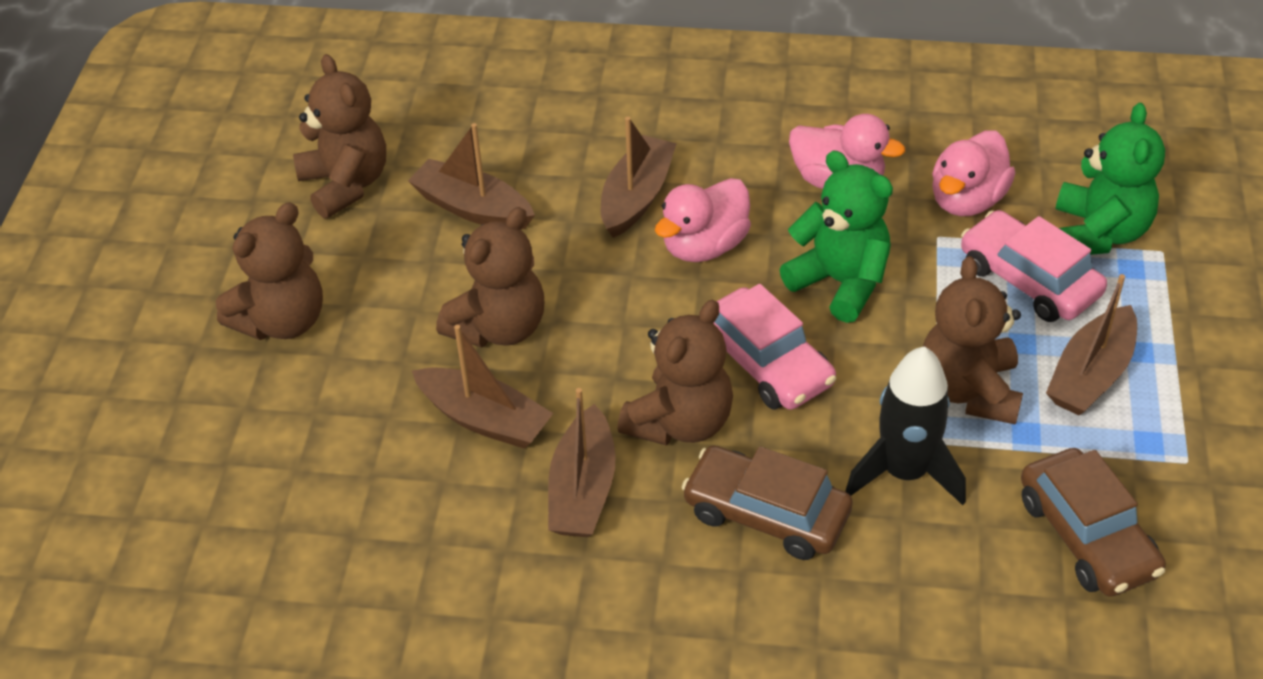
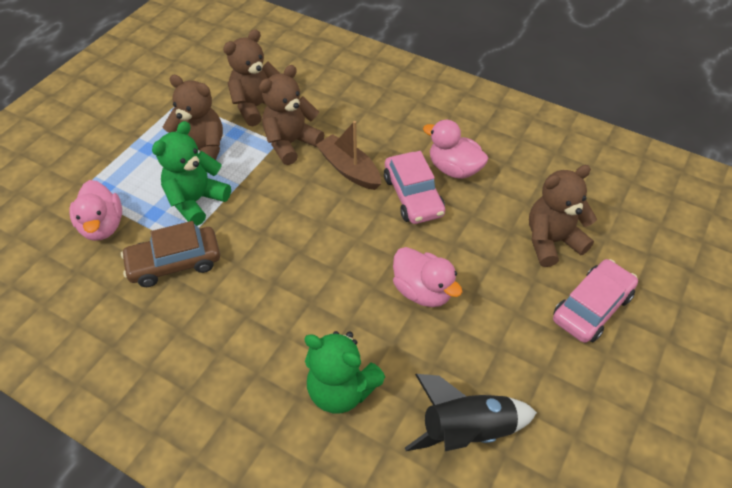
brown boat: 5 -> 1
brown car: 2 -> 1
brown teddy bear: 5 -> 4

